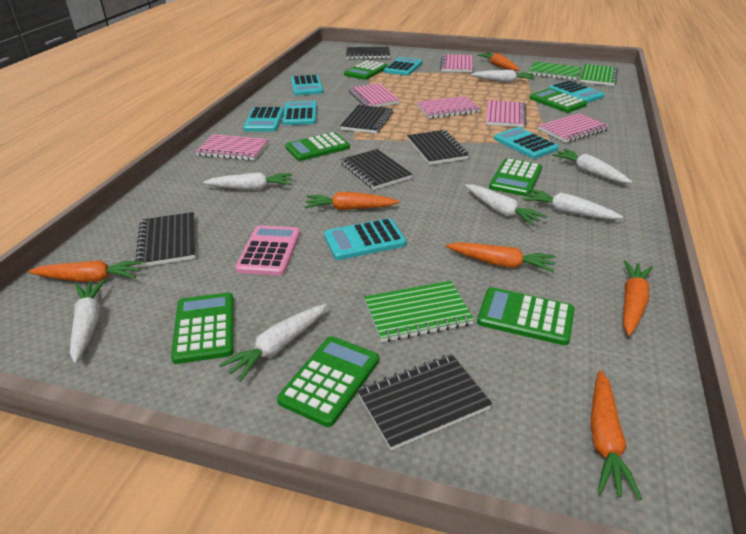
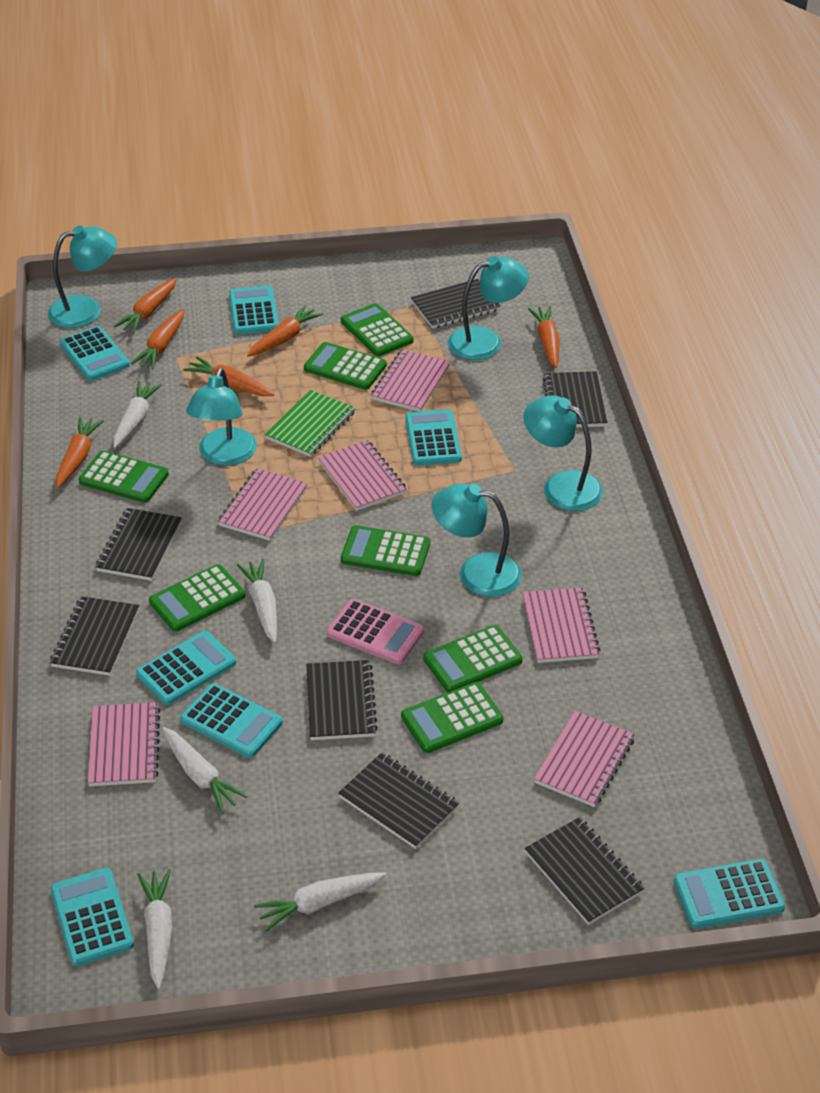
black notebook: 6 -> 7
green notebook: 3 -> 1
turquoise lamp: 0 -> 5
white carrot: 7 -> 5

